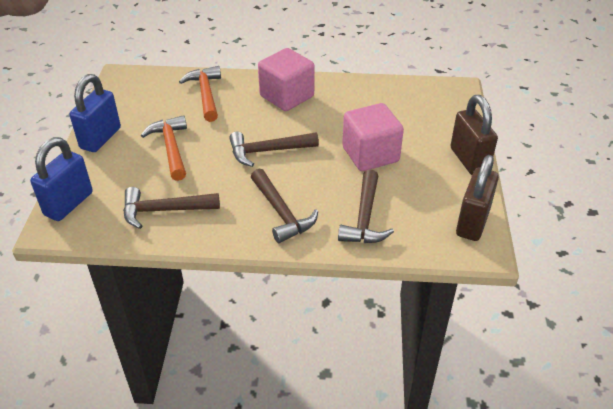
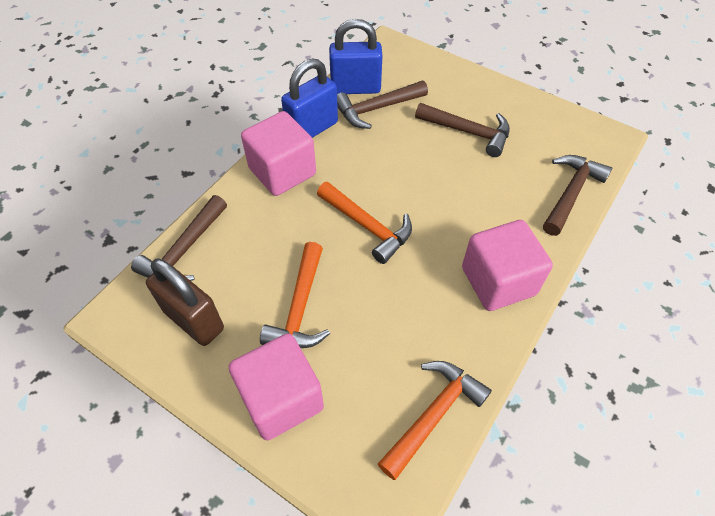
brown padlock: 2 -> 1
orange hammer: 2 -> 3
pink cube: 2 -> 3

